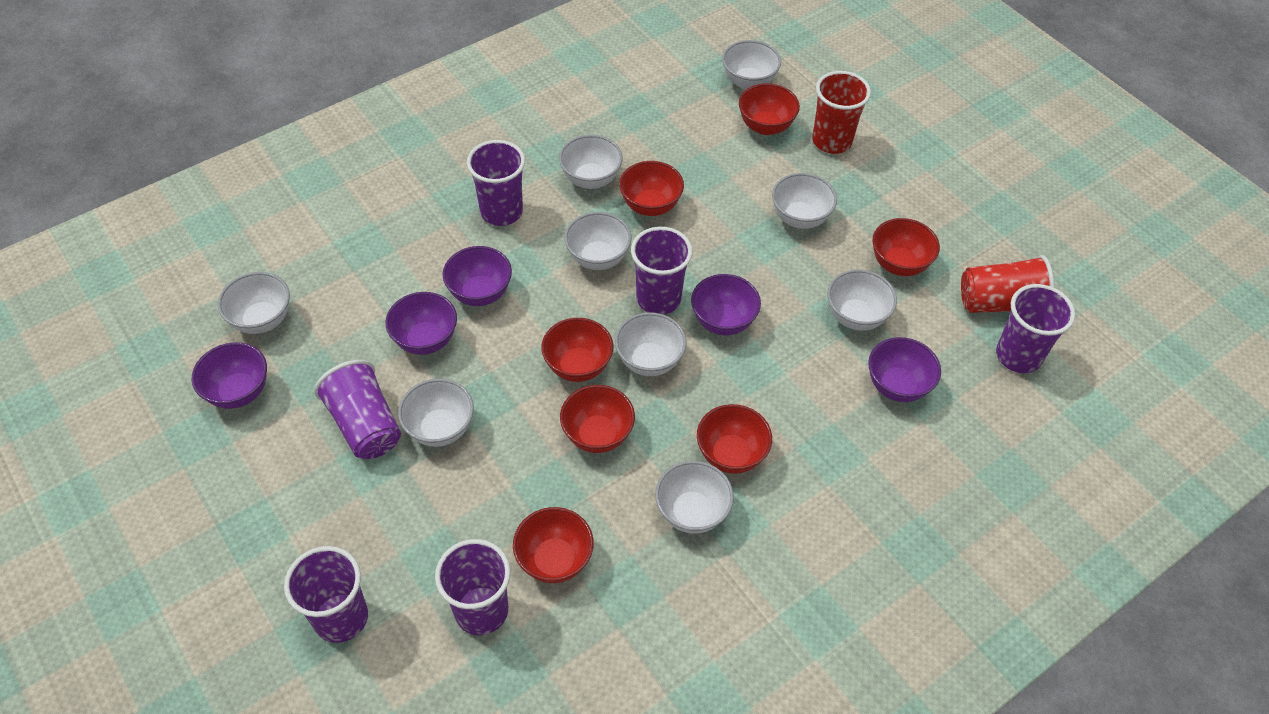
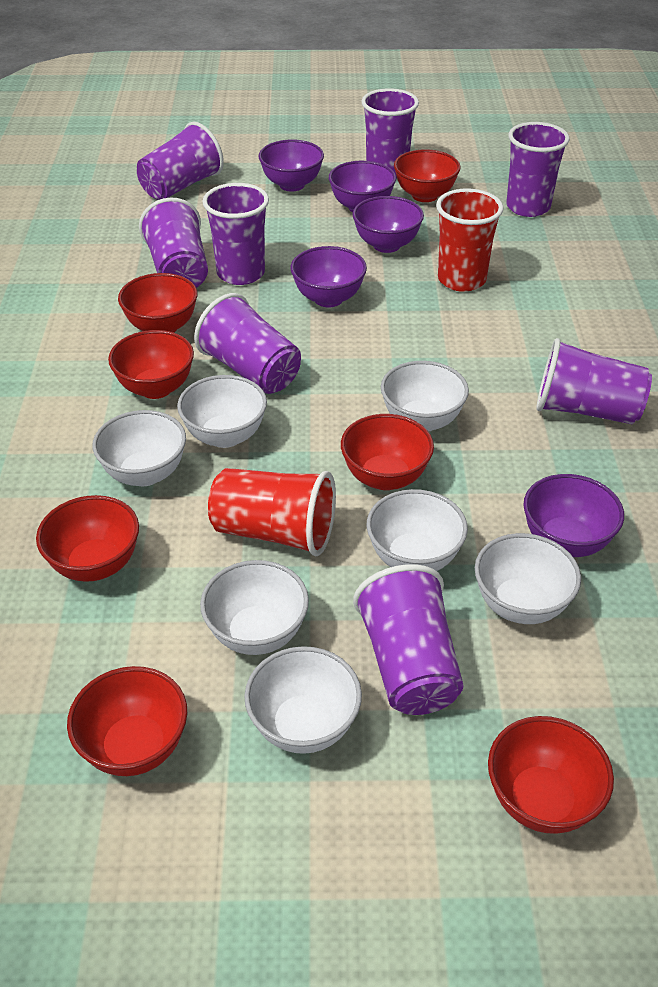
purple cup: 6 -> 8
white bowl: 9 -> 7

